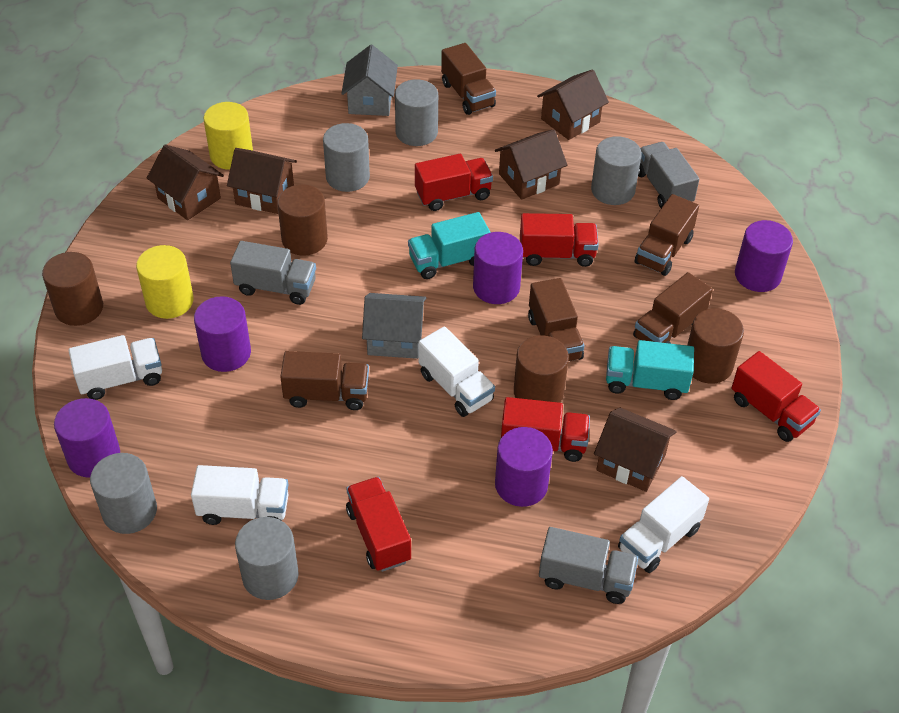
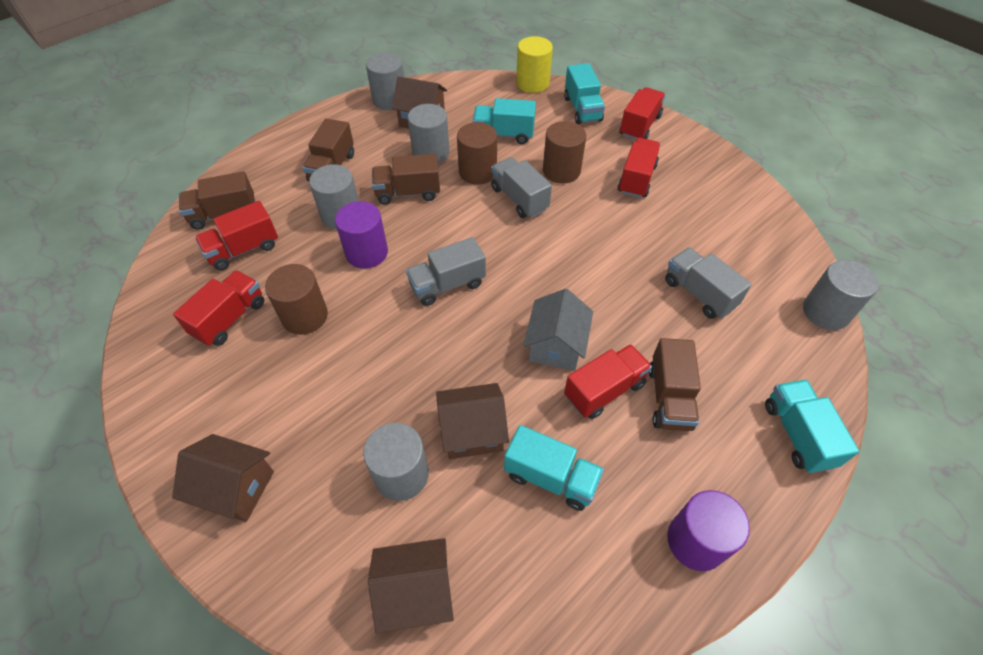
brown cylinder: 4 -> 3
brown house: 5 -> 4
brown truck: 5 -> 4
grey house: 2 -> 1
purple cylinder: 5 -> 2
turquoise truck: 2 -> 4
white truck: 4 -> 0
yellow cylinder: 2 -> 1

